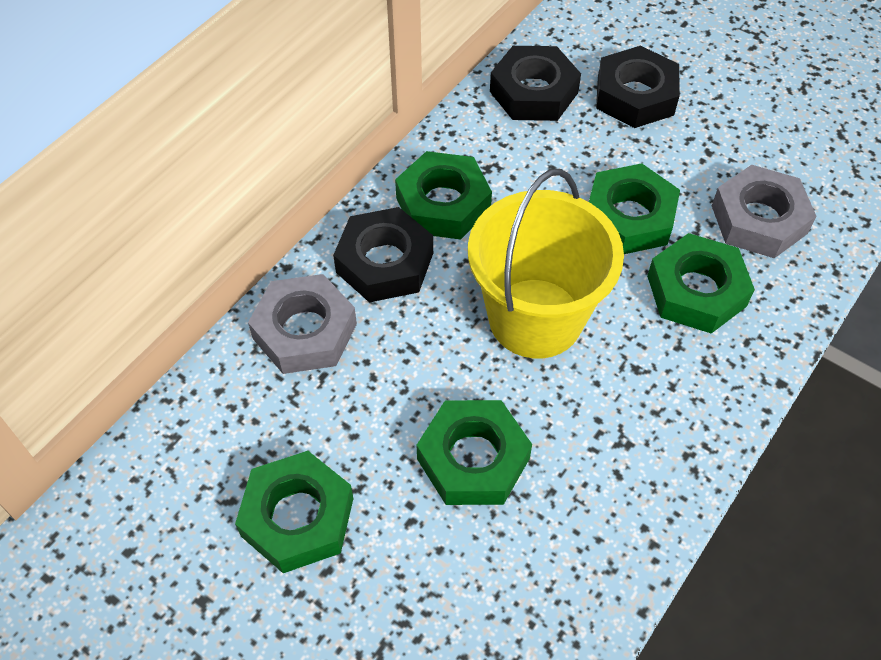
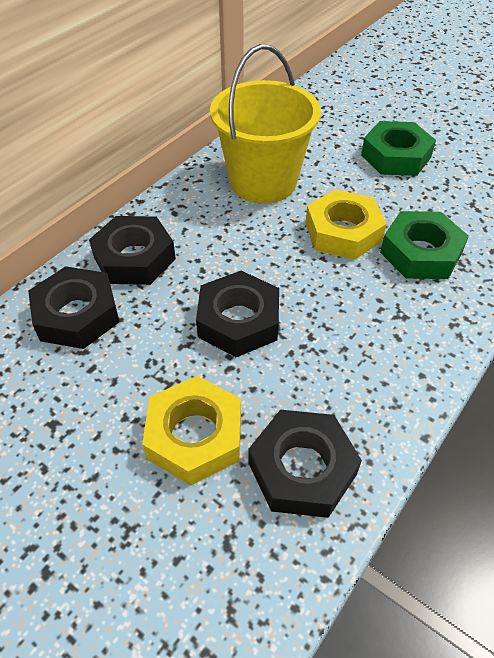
black nut: 3 -> 4
green nut: 5 -> 2
grey nut: 2 -> 0
yellow nut: 0 -> 2

